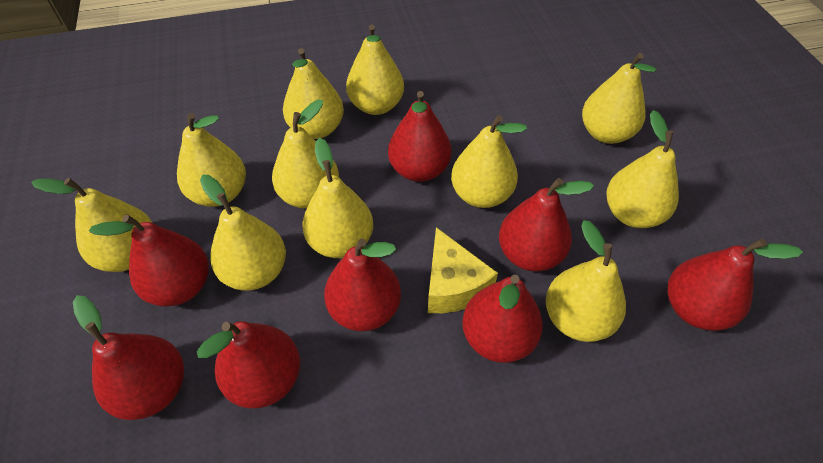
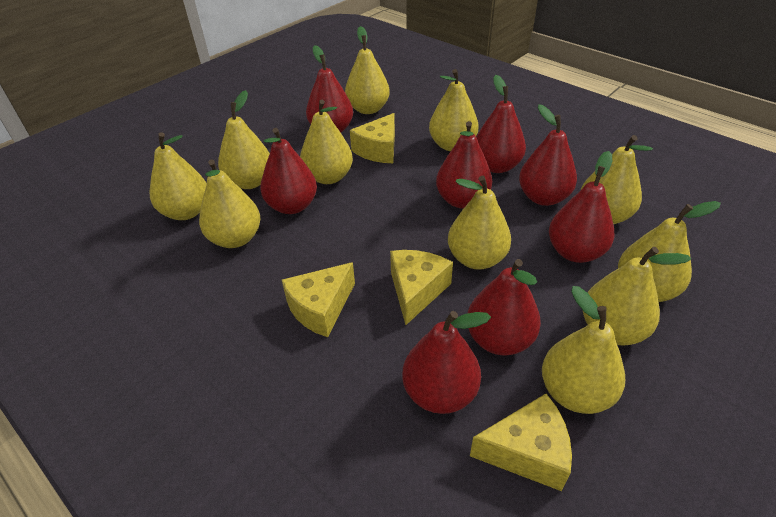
yellow cheese: 1 -> 4

